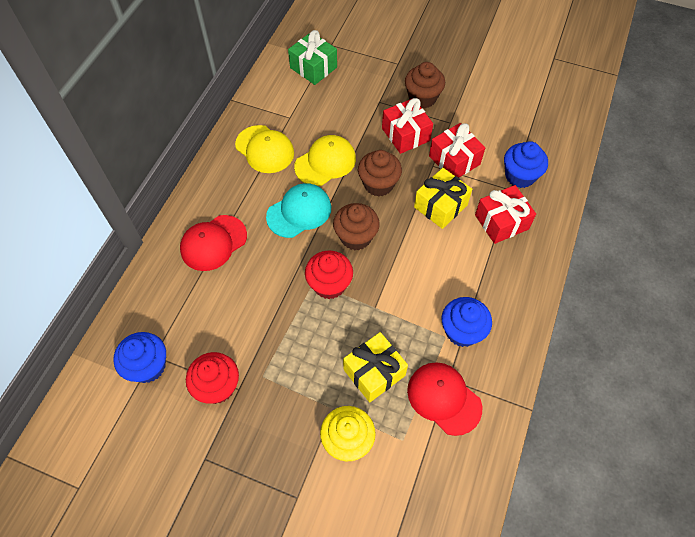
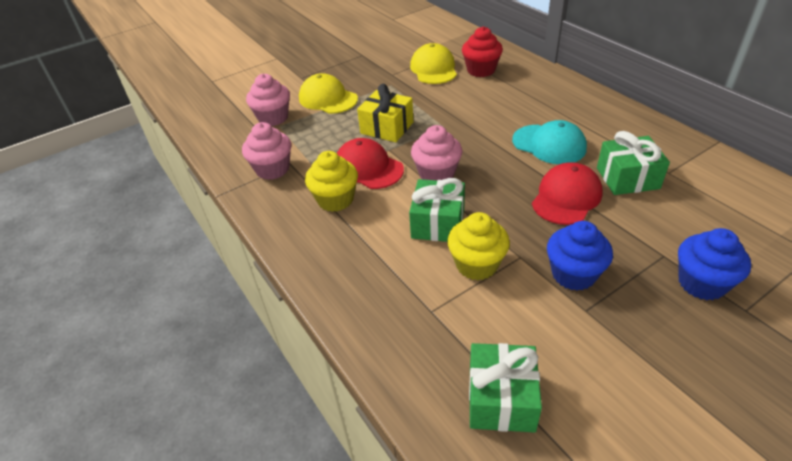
blue cupcake: 3 -> 2
brown cupcake: 3 -> 0
green gift: 1 -> 3
pink cupcake: 0 -> 3
red cupcake: 2 -> 1
red gift: 3 -> 0
yellow cupcake: 1 -> 2
yellow gift: 2 -> 1

